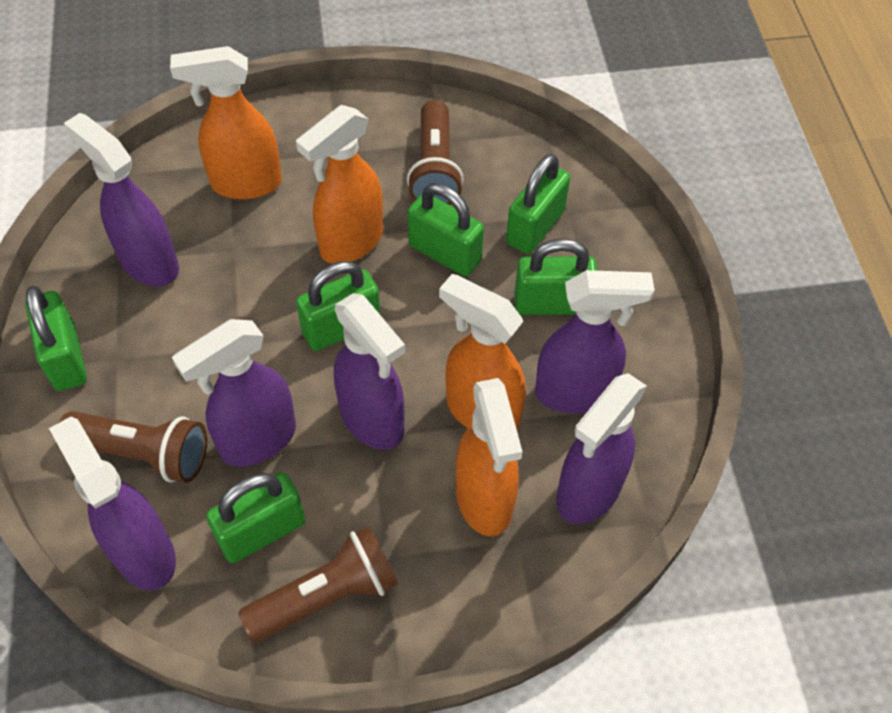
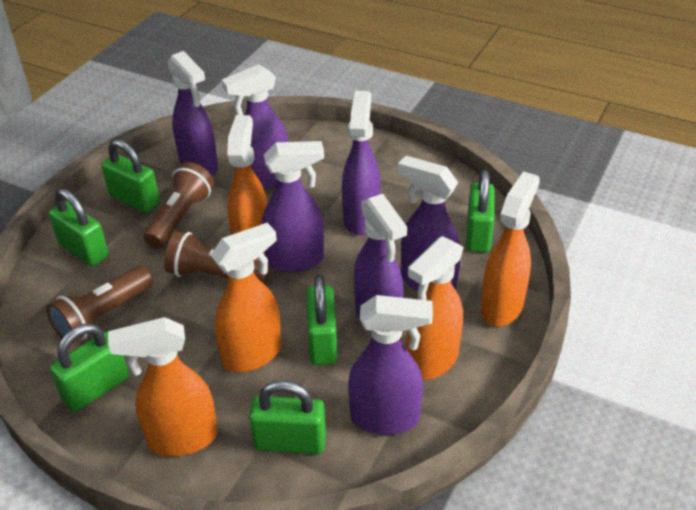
orange spray bottle: 4 -> 5
purple spray bottle: 6 -> 7

